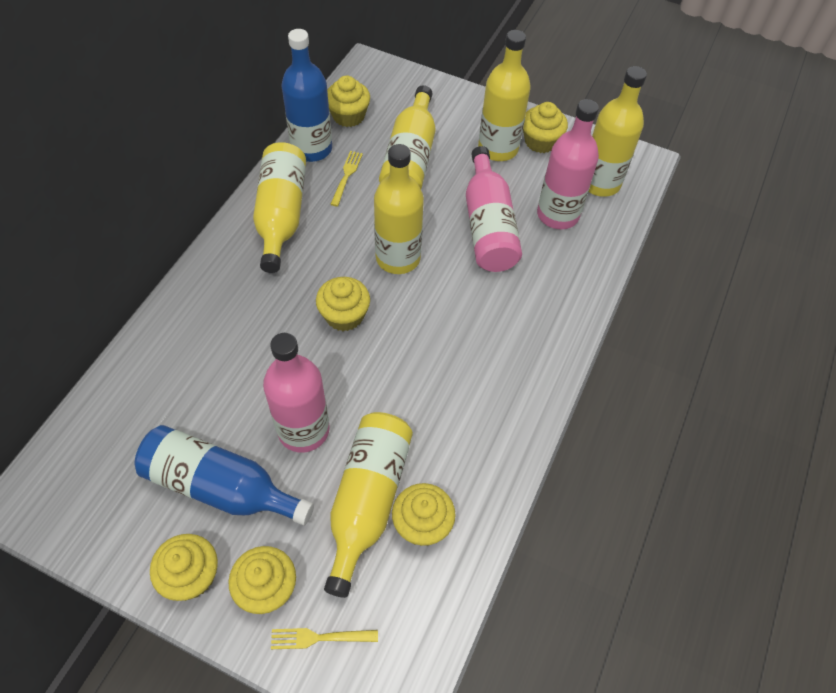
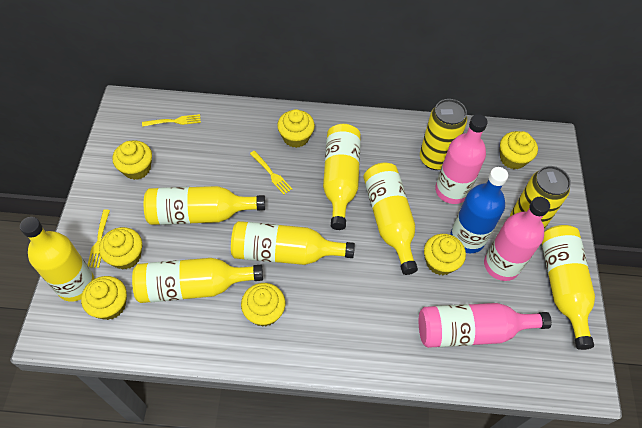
blue bottle: 2 -> 1
yellow bottle: 6 -> 7
yellow can: 0 -> 2
yellow cupcake: 6 -> 7
yellow fork: 2 -> 3

